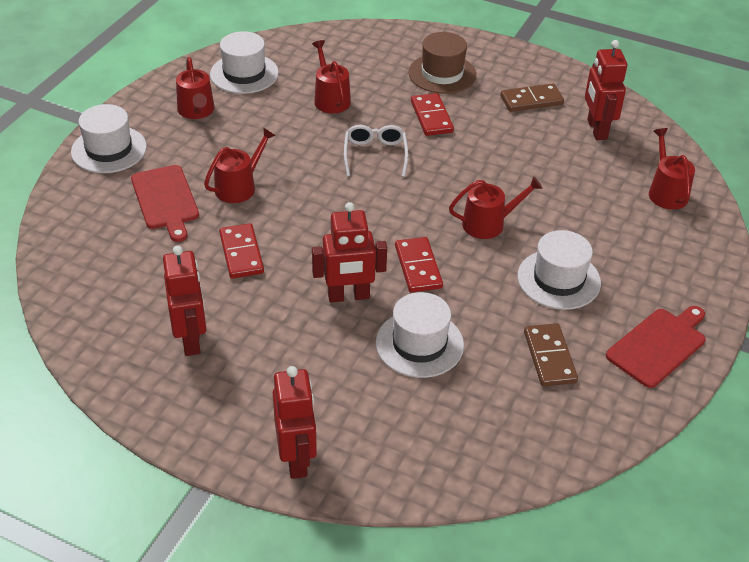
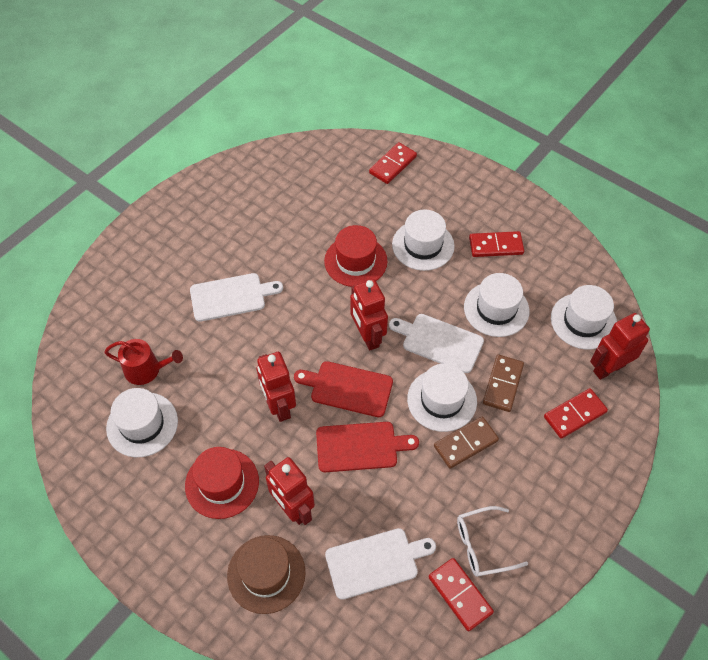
red domino: 3 -> 4
red hat: 0 -> 2
red watering can: 5 -> 1
white cutting board: 0 -> 3
white hat: 4 -> 5

